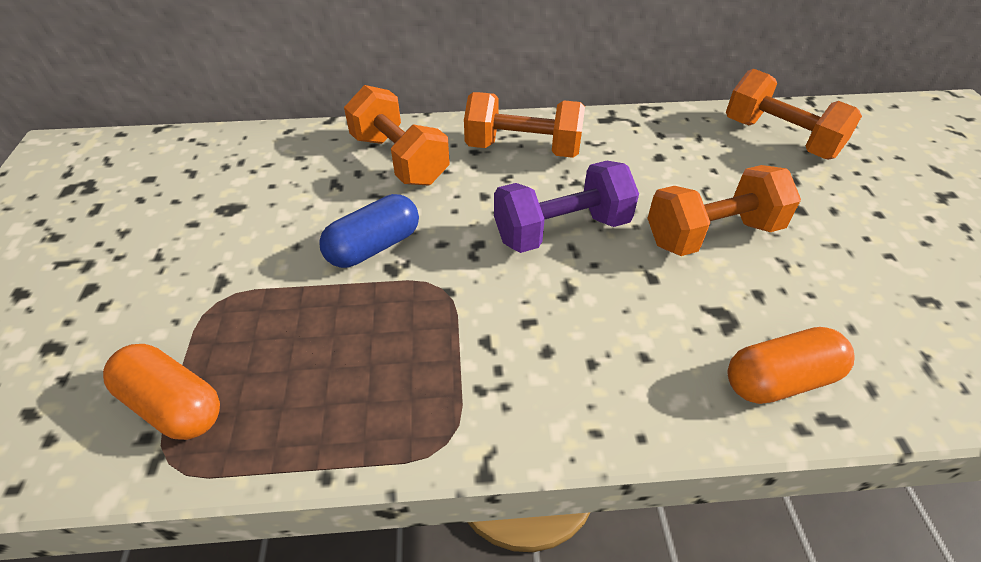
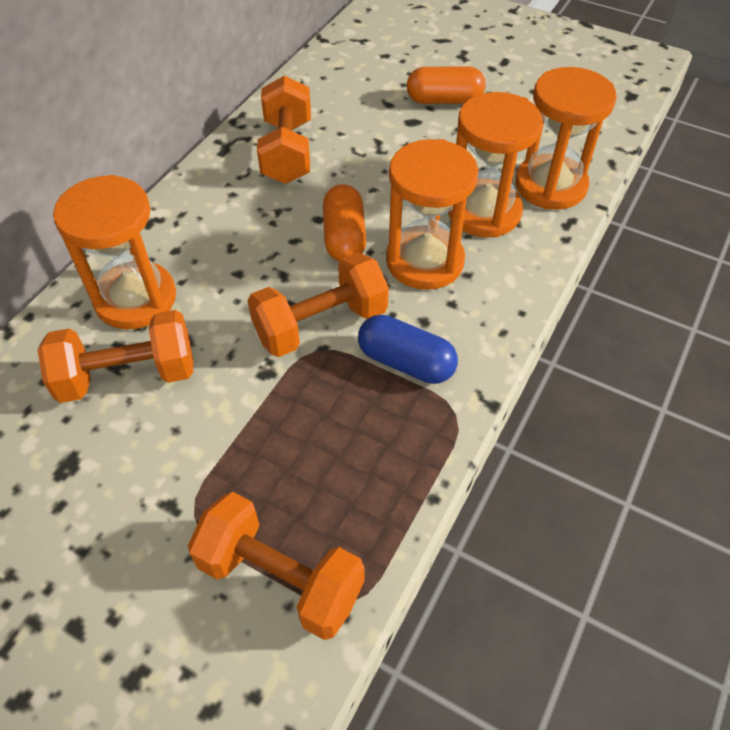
orange hourglass: 0 -> 4
purple dumbbell: 1 -> 0

